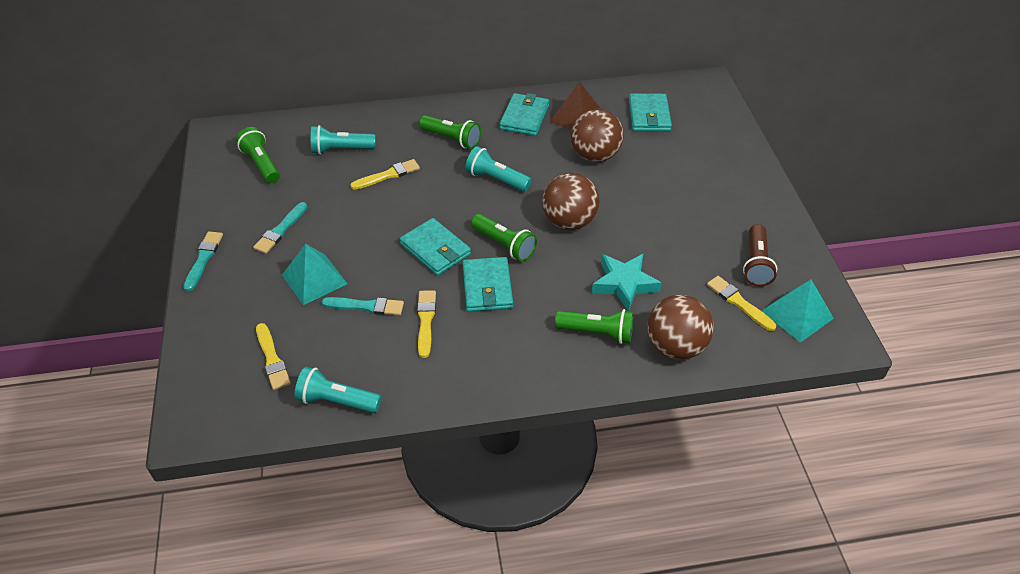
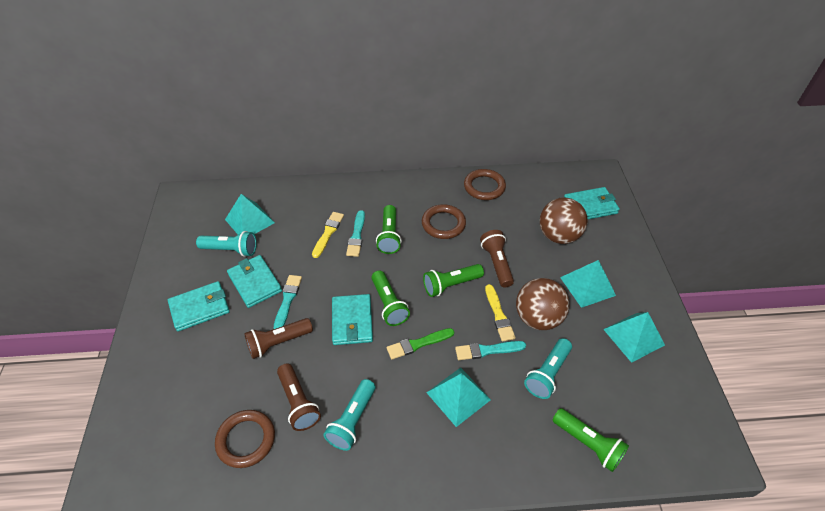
brown ball: 3 -> 2
brown flashlight: 1 -> 3
brown pyramid: 1 -> 0
brown ring: 0 -> 3
green brush: 0 -> 1
turquoise pyramid: 2 -> 4
turquoise star: 1 -> 0
yellow brush: 4 -> 2

